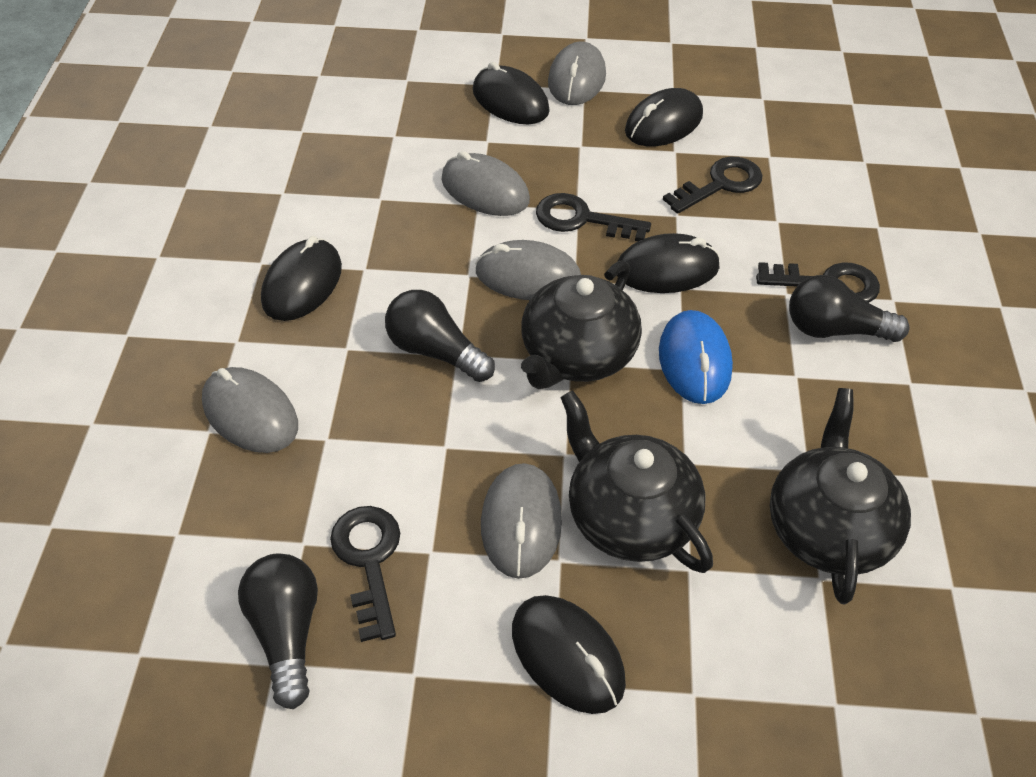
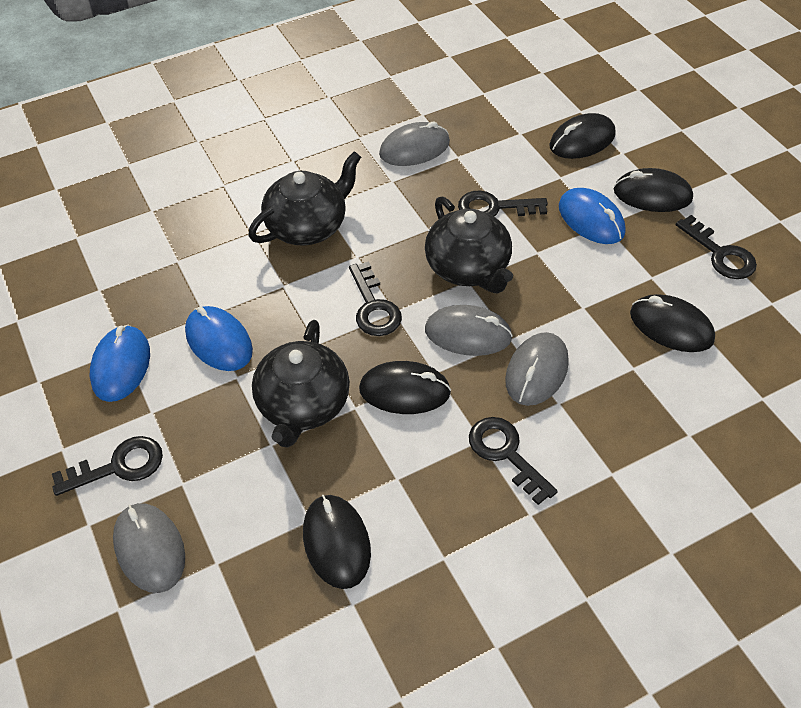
black key: 4 -> 5
black light bulb: 3 -> 0
blue mouse: 1 -> 3
grey mouse: 5 -> 4

